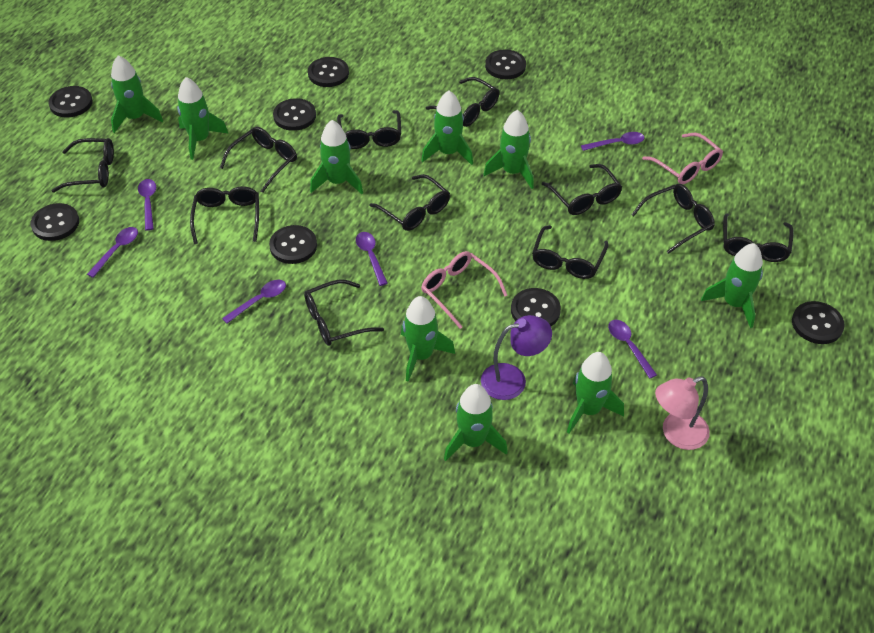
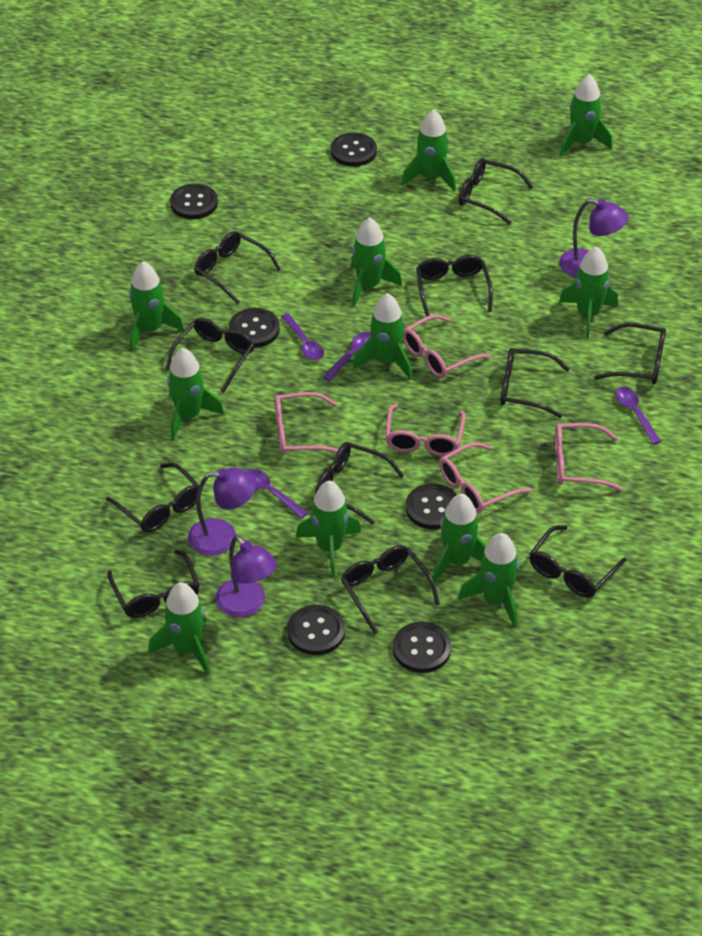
black button: 8 -> 6
green rocket: 9 -> 11
pink glasses: 2 -> 5
pink lamp: 1 -> 0
purple lamp: 1 -> 3
purple spoon: 6 -> 4

